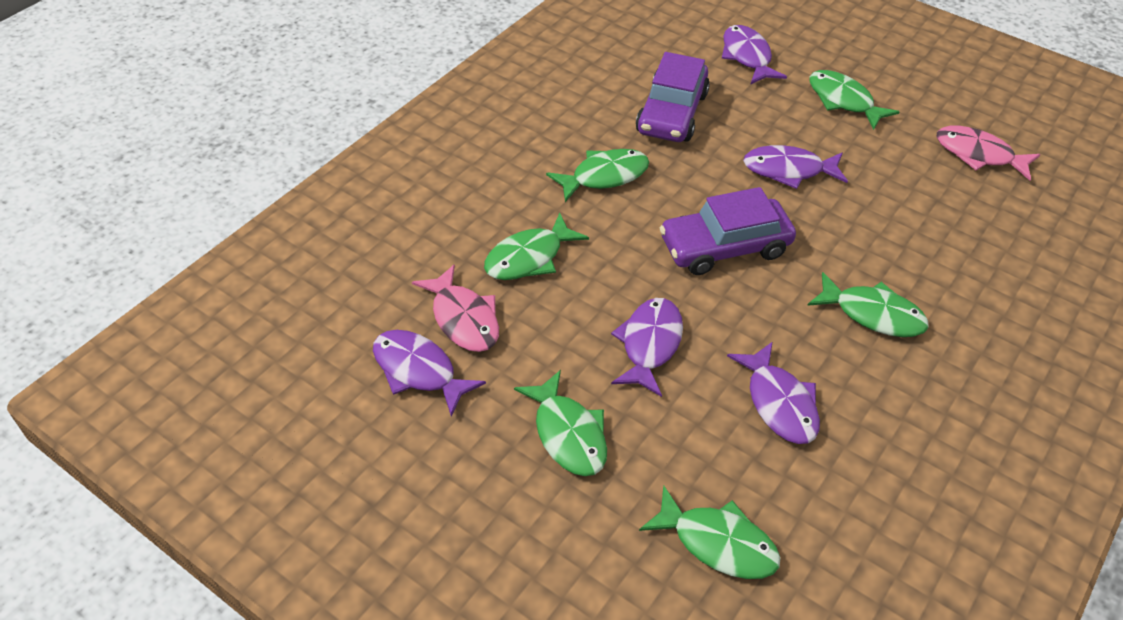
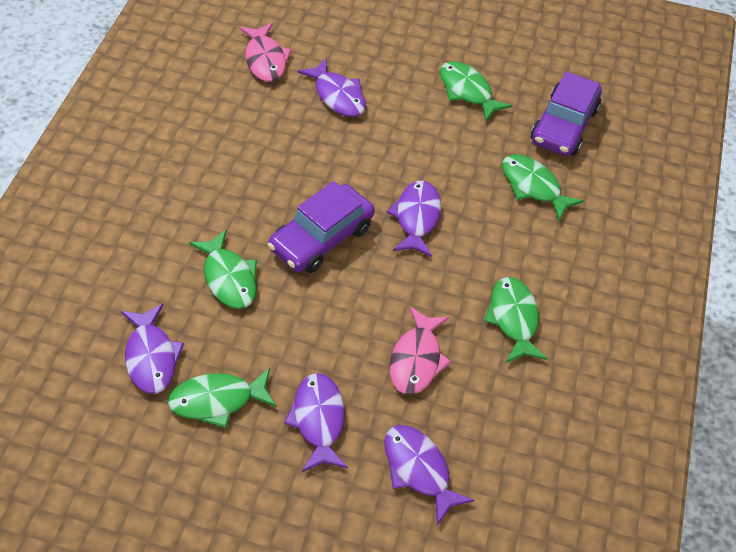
green fish: 6 -> 5

